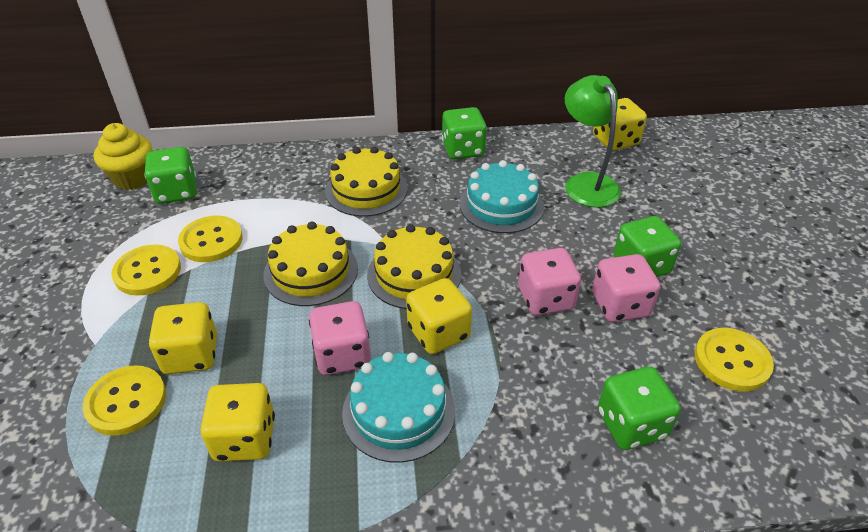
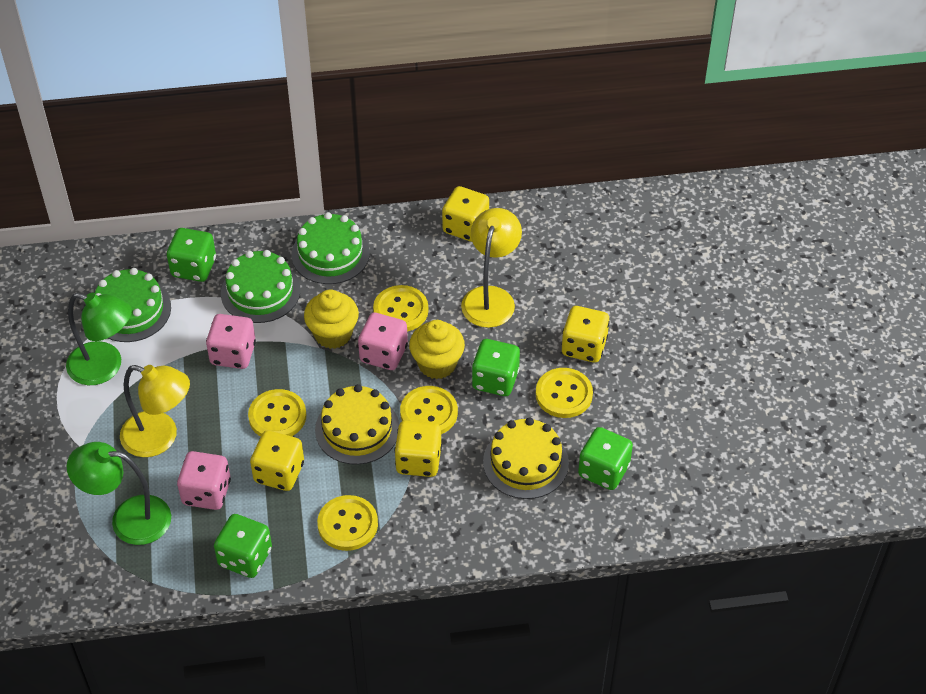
green cake: 0 -> 3
green lamp: 1 -> 2
turquoise cake: 2 -> 0
yellow button: 4 -> 5
yellow cake: 3 -> 2
yellow cupcake: 1 -> 2
yellow lamp: 0 -> 2

